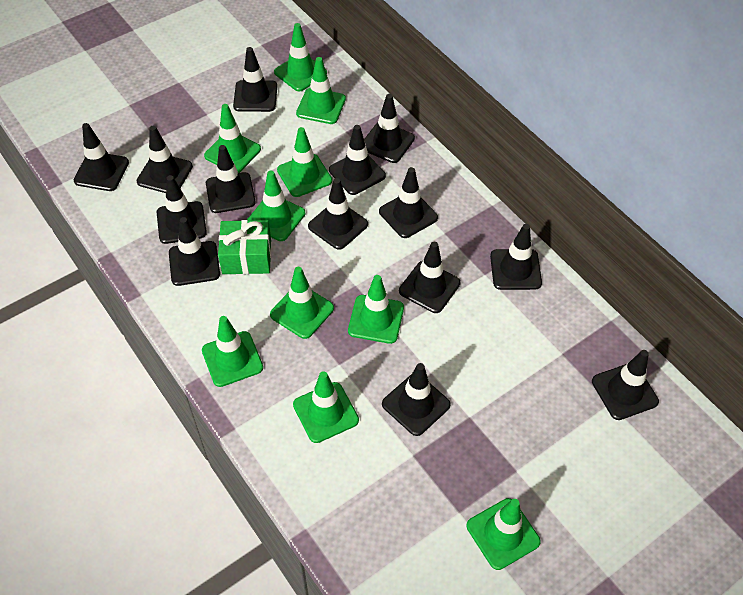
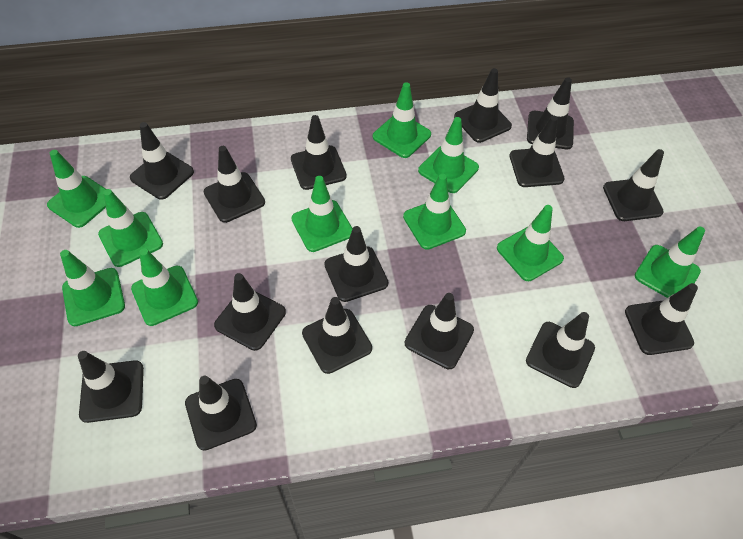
black traffic cone: 14 -> 15
green gift: 1 -> 0

